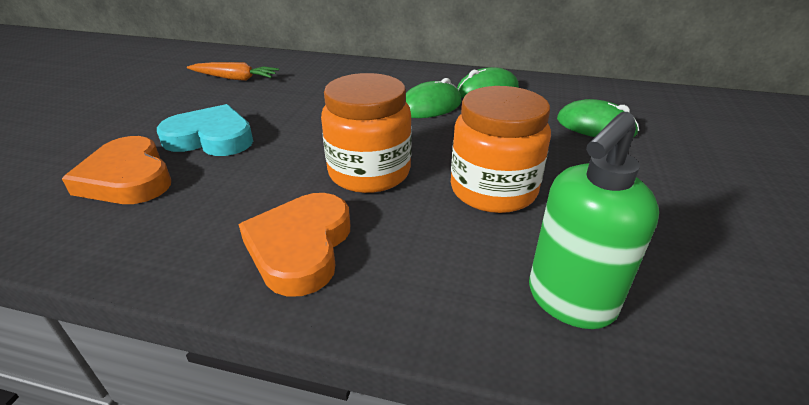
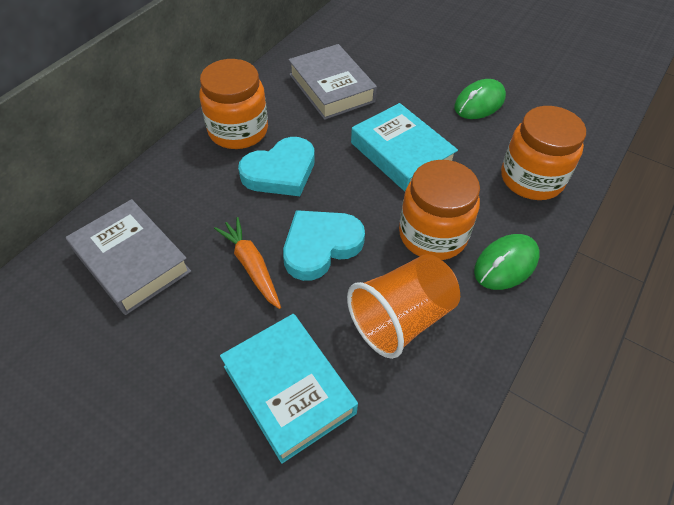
green mouse: 3 -> 2
green soap dispenser: 1 -> 0
grey book: 0 -> 2
orange cup: 0 -> 1
orange heart: 2 -> 0
orange jar: 2 -> 3
turquoise book: 0 -> 2
turquoise heart: 1 -> 2

